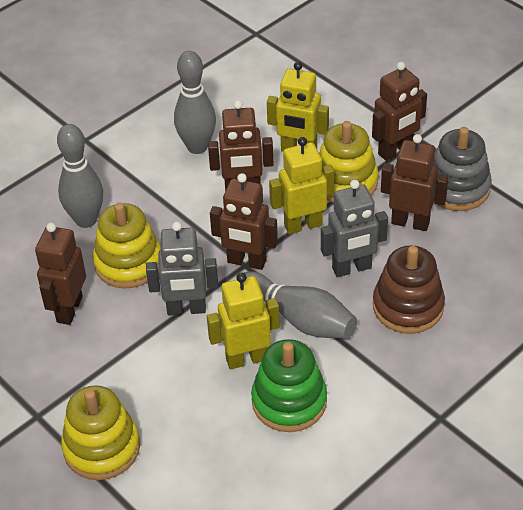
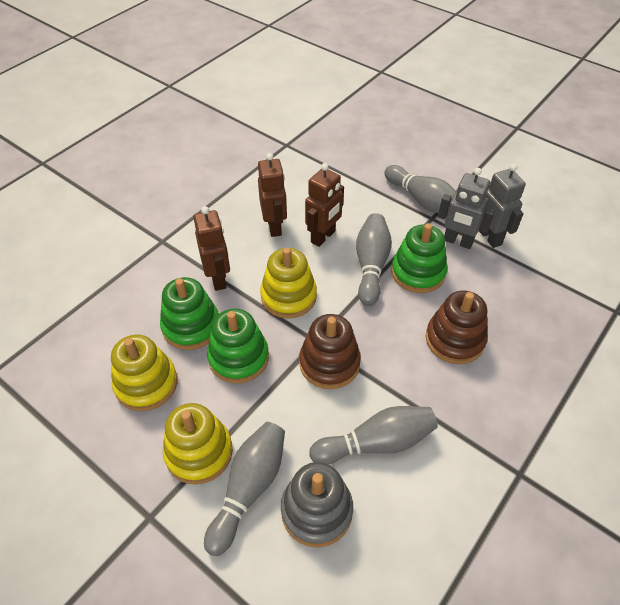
brown robot: 5 -> 3
brown stacking toy: 1 -> 2
green stacking toy: 1 -> 3
grey bowling pin: 3 -> 4
yellow robot: 3 -> 0

